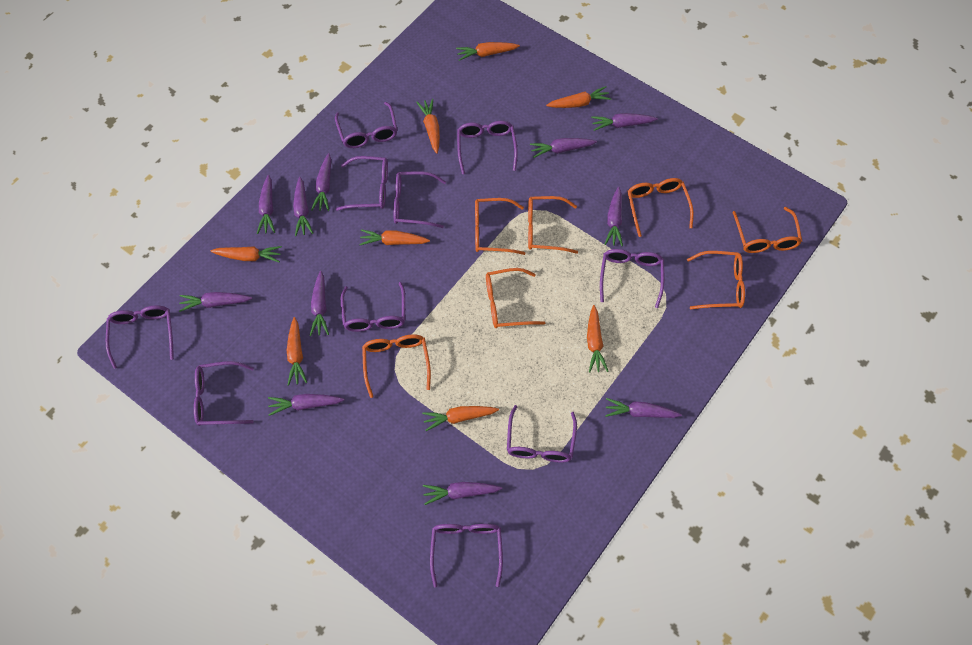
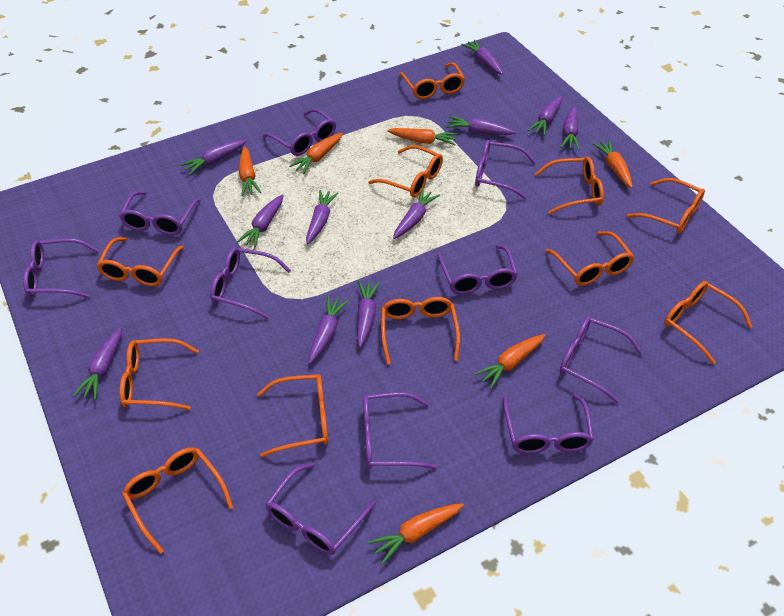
orange carrot: 8 -> 6
orange glasses: 7 -> 11

